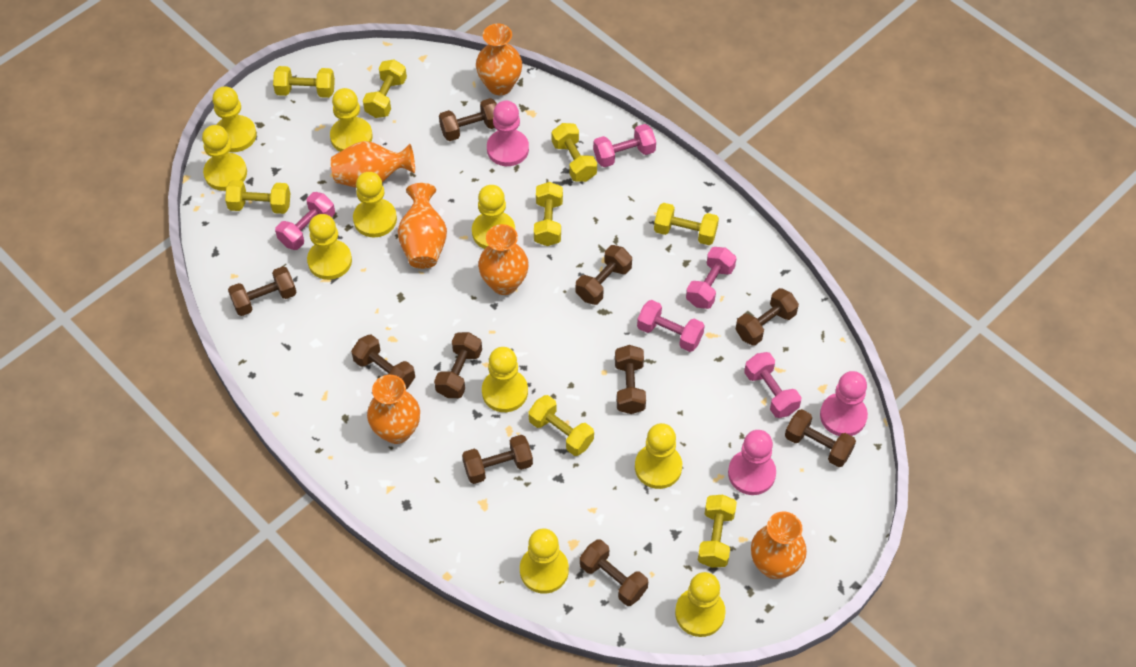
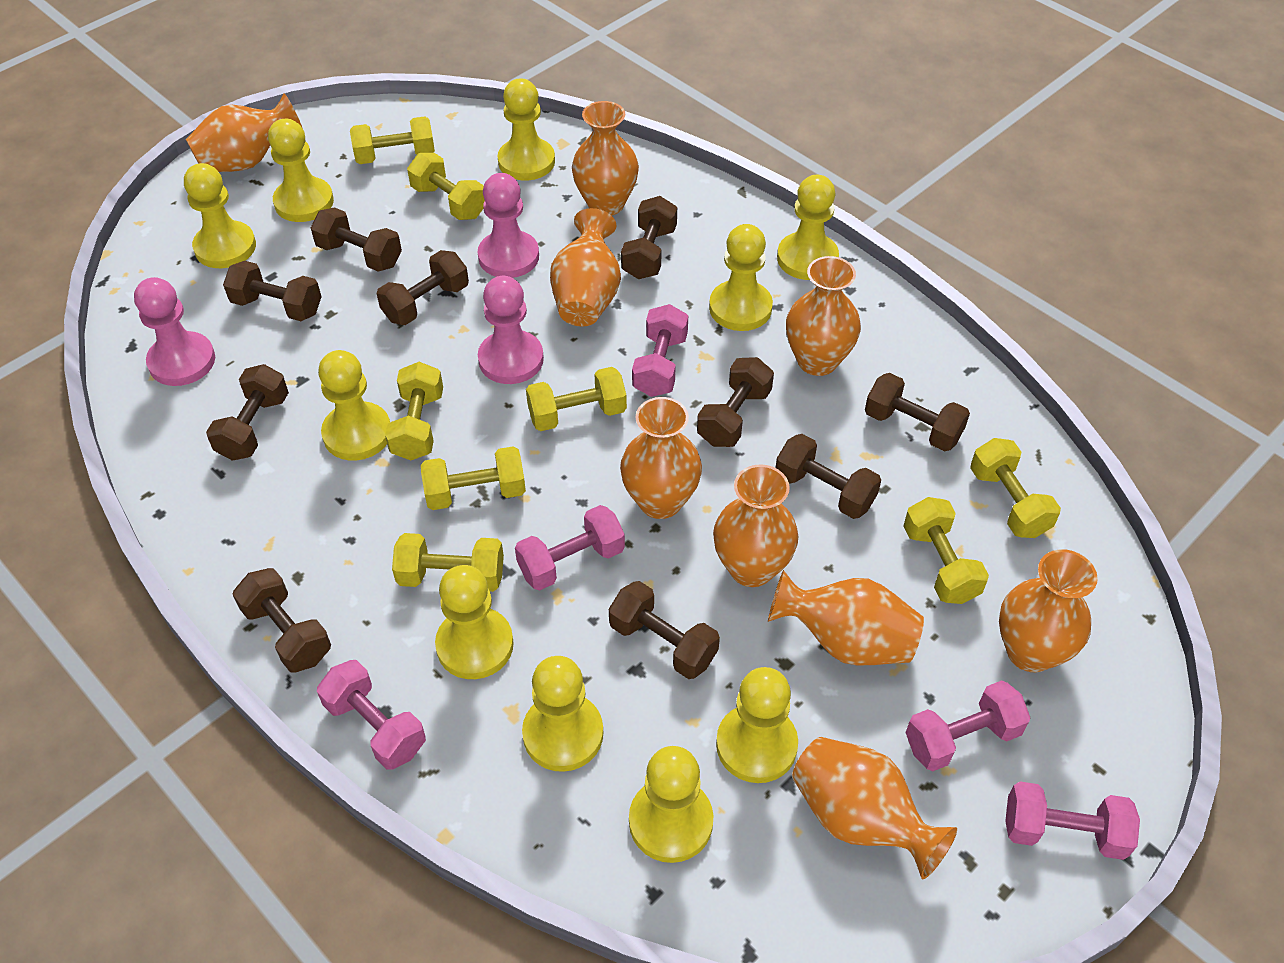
orange vase: 6 -> 9

